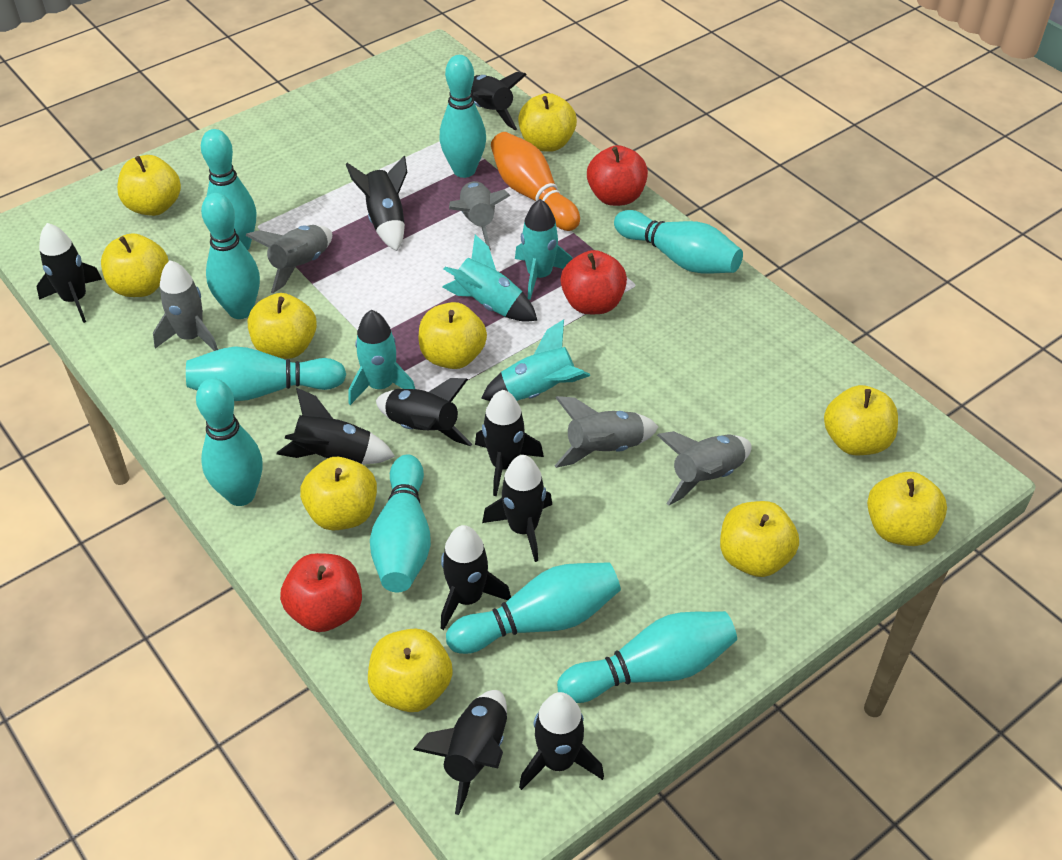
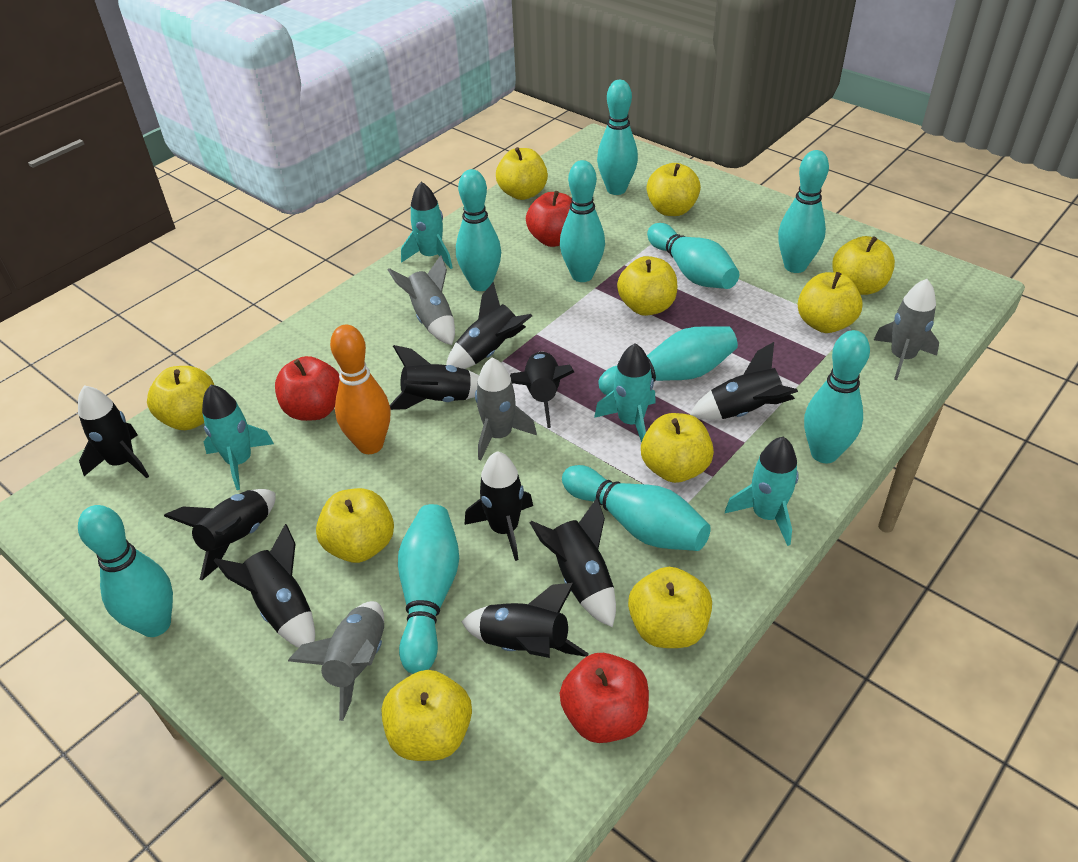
grey rocket: 5 -> 4
turquoise bowling pin: 9 -> 10

